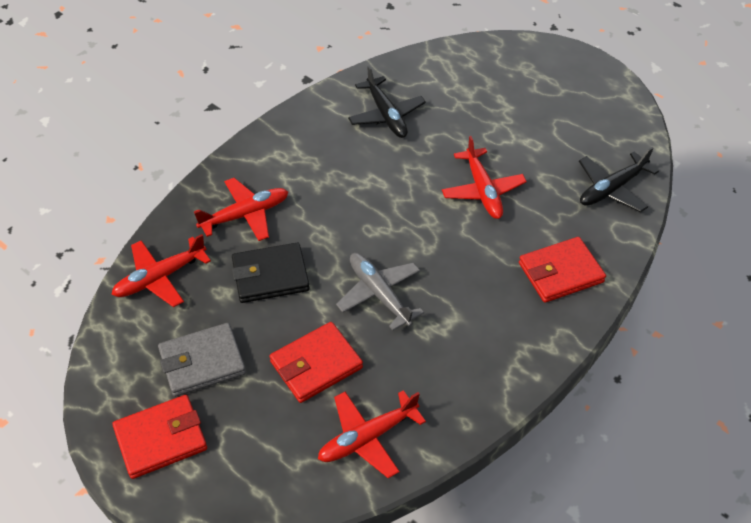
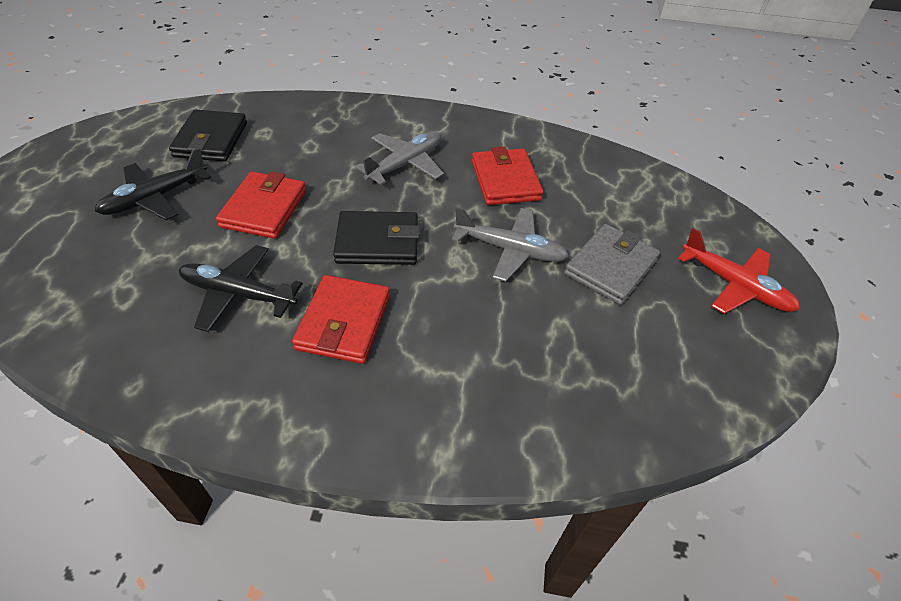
black wallet: 1 -> 2
grey plane: 1 -> 2
red plane: 4 -> 1

